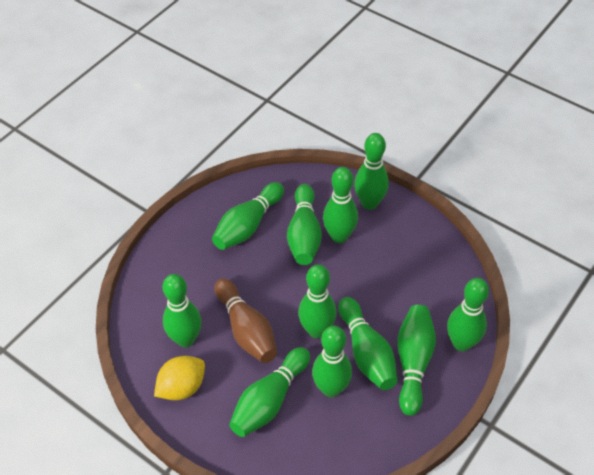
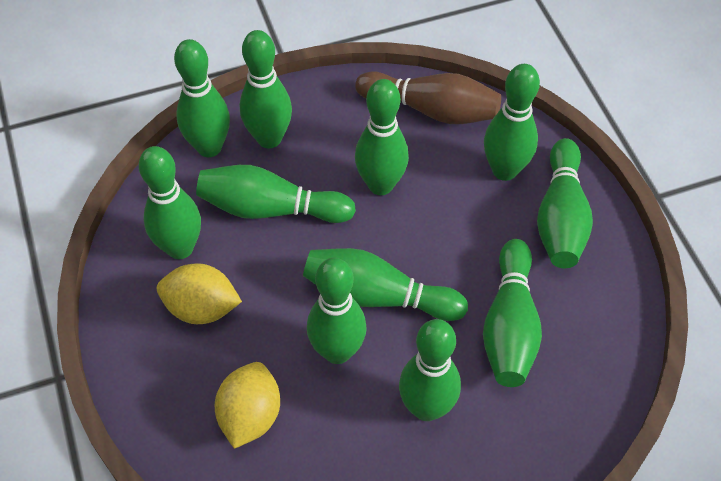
yellow lemon: 1 -> 2

